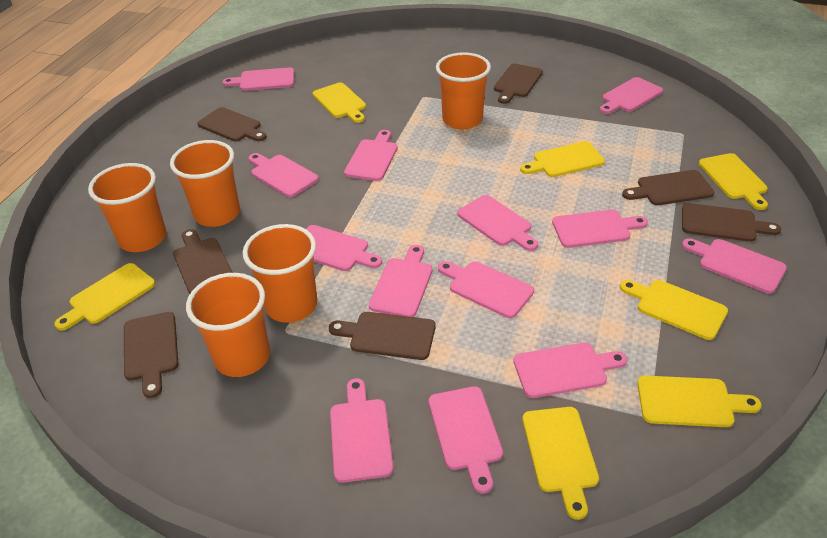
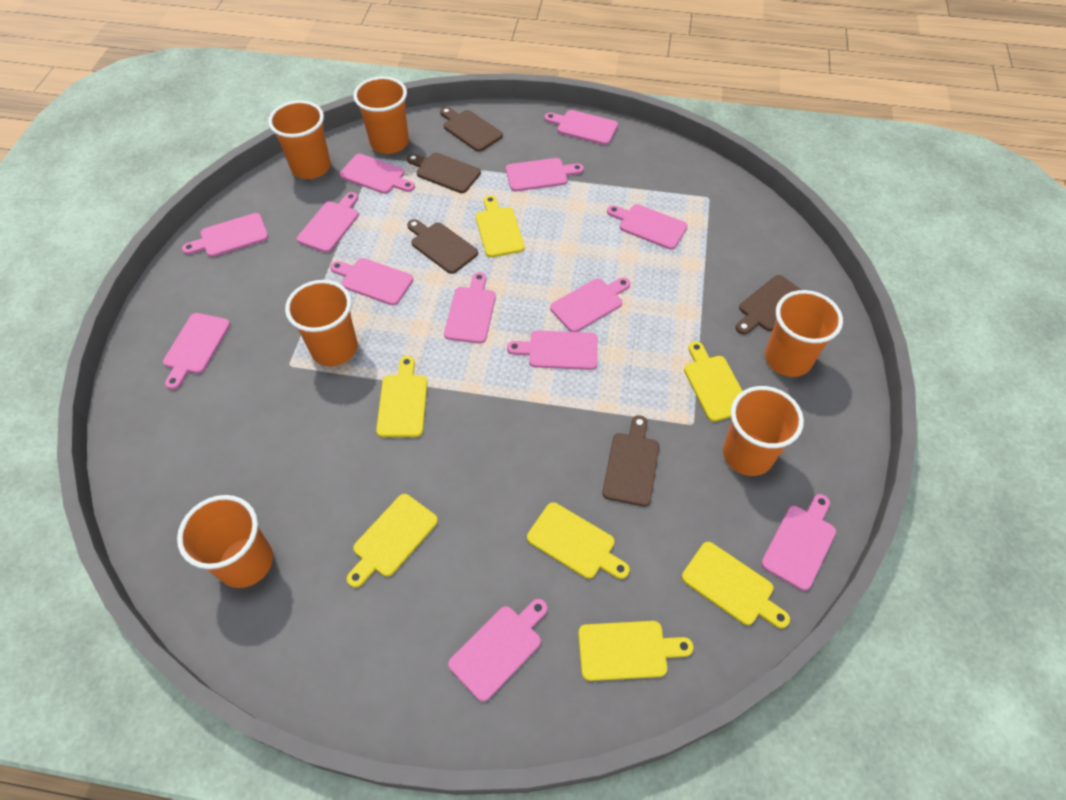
brown cutting board: 7 -> 5
orange cup: 5 -> 6

